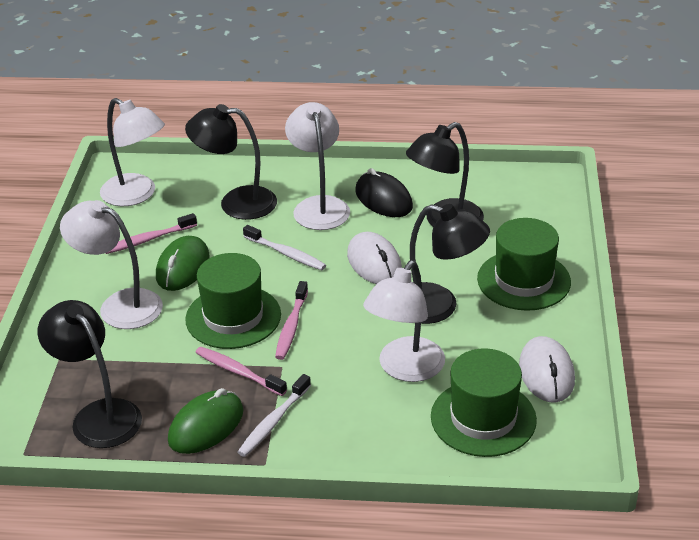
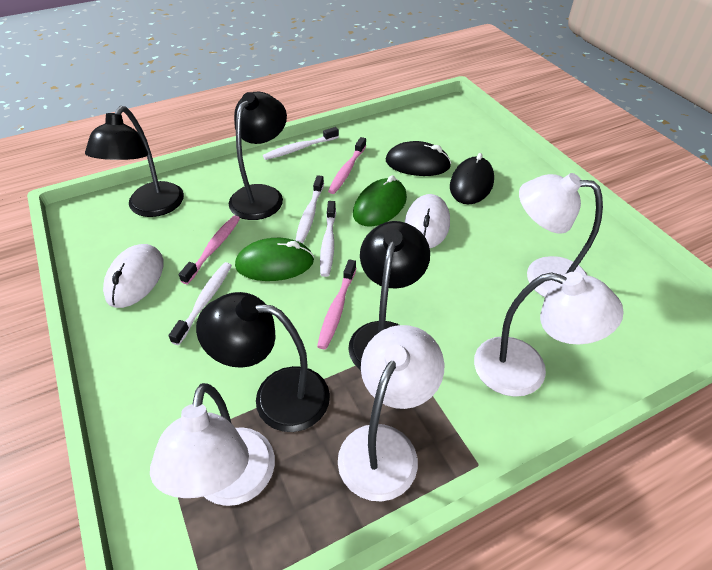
black mouse: 1 -> 2
green hat: 3 -> 0
white toothbrush: 2 -> 4

